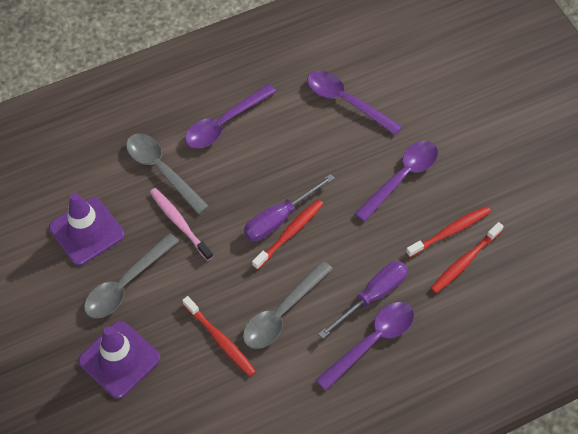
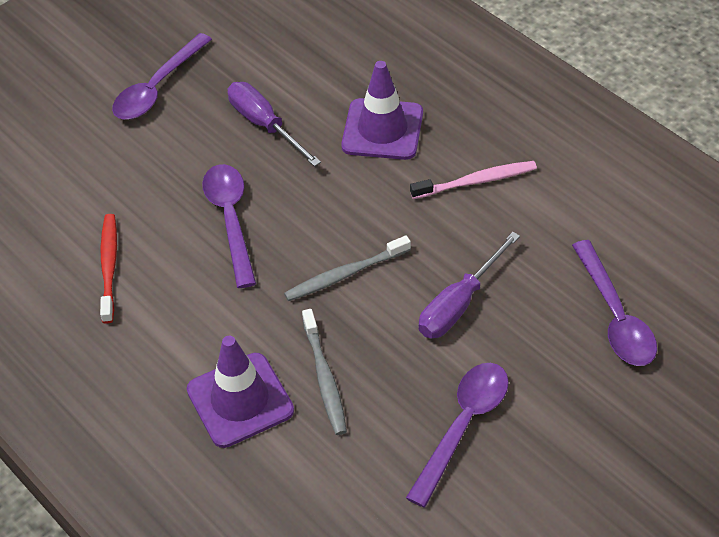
grey spoon: 3 -> 0
grey toothbrush: 0 -> 2
red toothbrush: 4 -> 1

